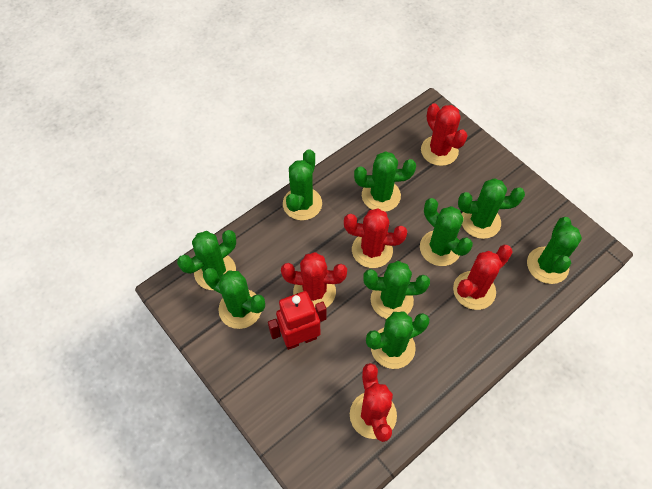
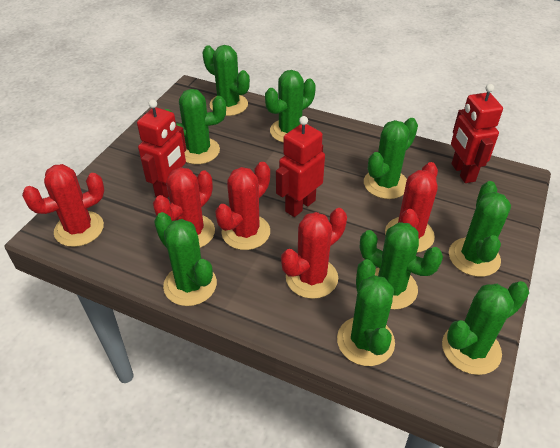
red robot: 1 -> 3

